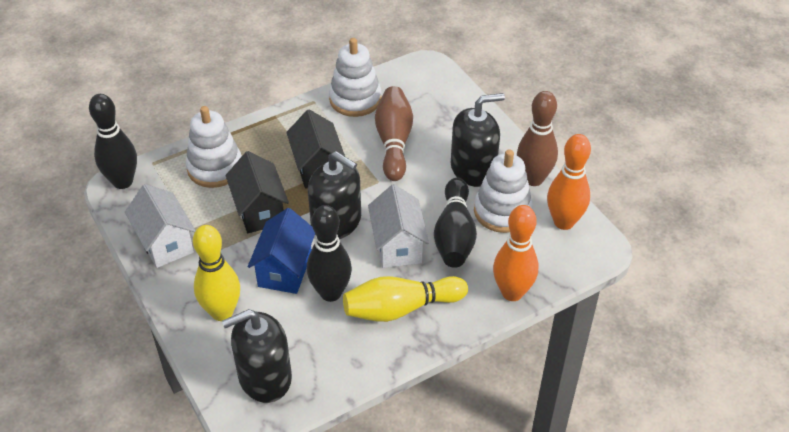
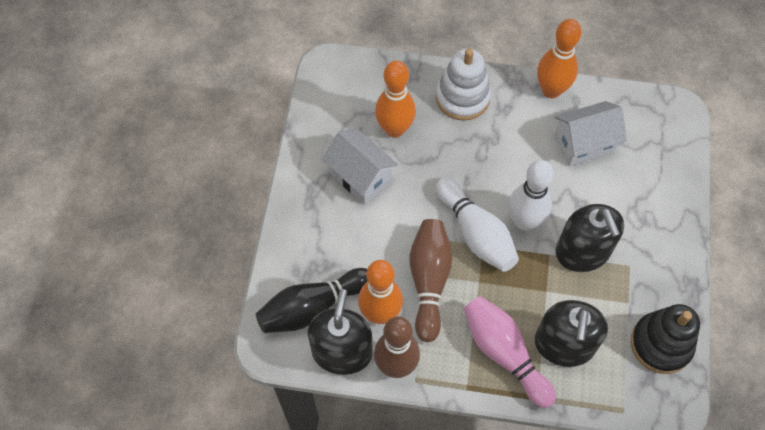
black bowling pin: 3 -> 1
black house: 2 -> 0
black stacking toy: 0 -> 1
blue house: 1 -> 0
orange bowling pin: 2 -> 3
pink bowling pin: 0 -> 1
white bowling pin: 0 -> 2
white stacking toy: 3 -> 1
yellow bowling pin: 2 -> 0

